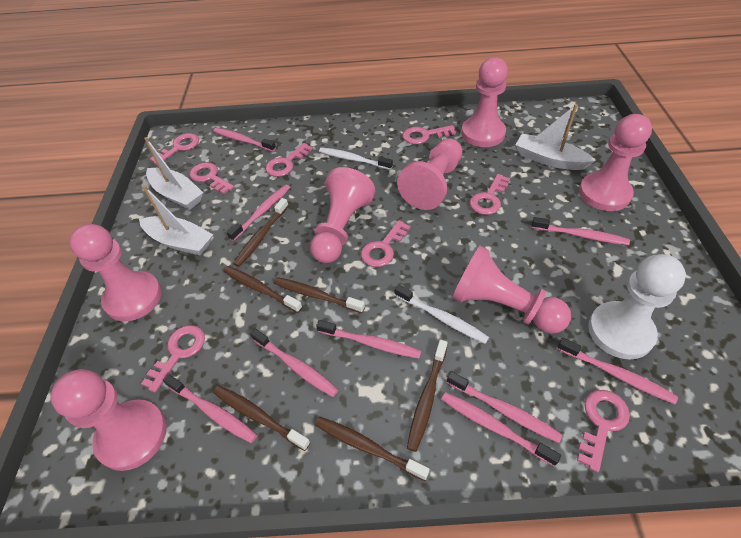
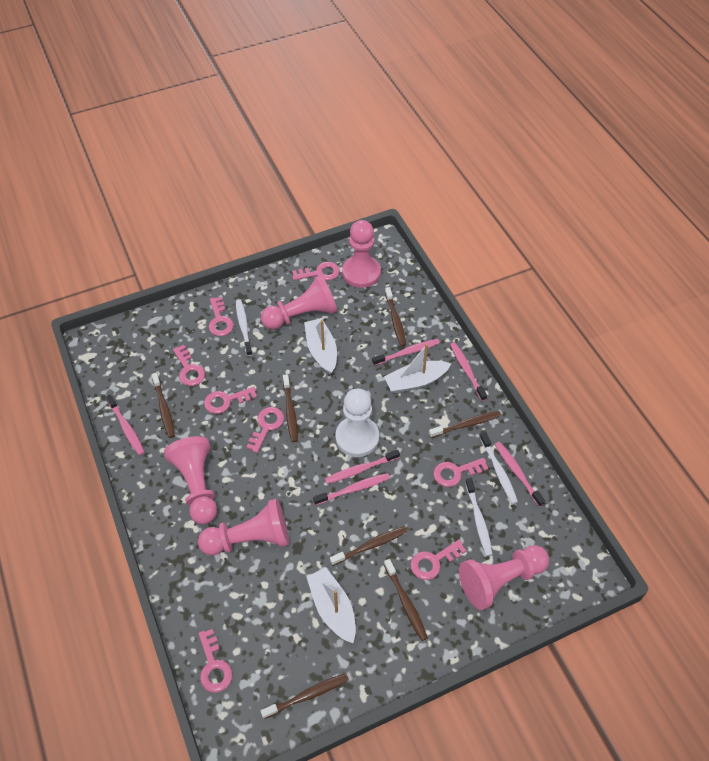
brown toothbrush: 6 -> 7
pink pawn: 7 -> 5
pink toothbrush: 9 -> 6
white toothbrush: 2 -> 3

